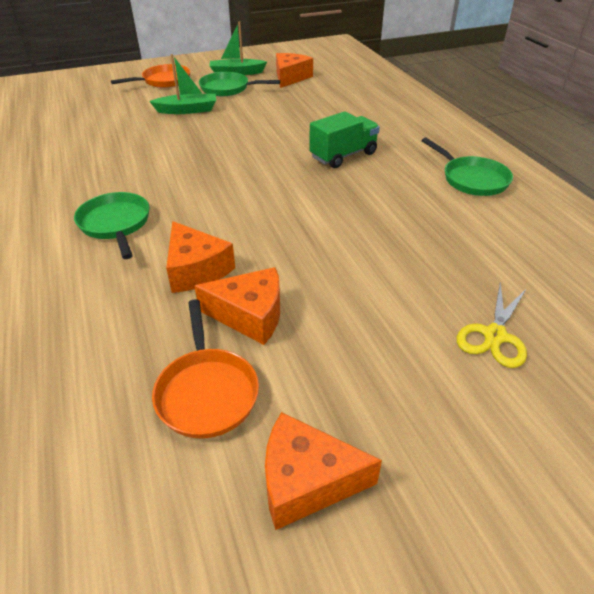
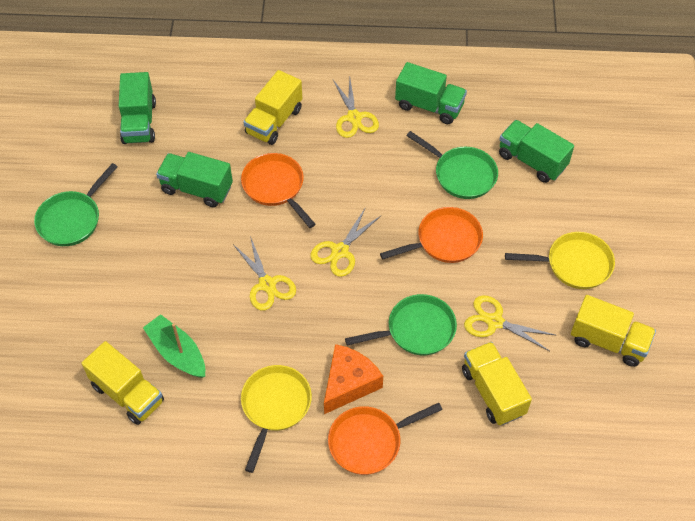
green boat: 2 -> 1
green truck: 1 -> 4
orange cheese: 4 -> 1
orange pan: 2 -> 3
yellow pan: 0 -> 2
yellow scissors: 1 -> 4
yellow truck: 0 -> 4

